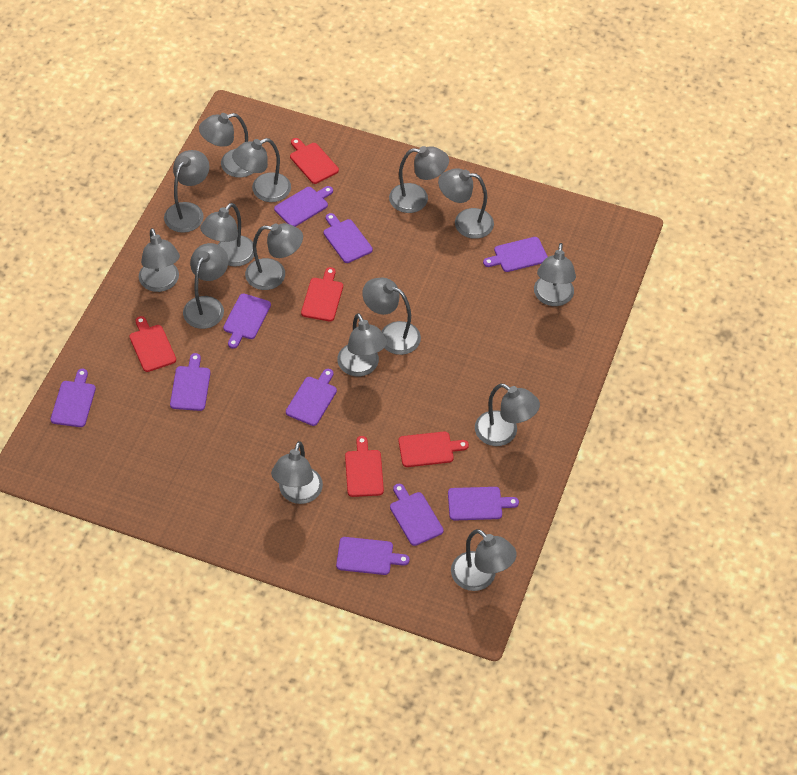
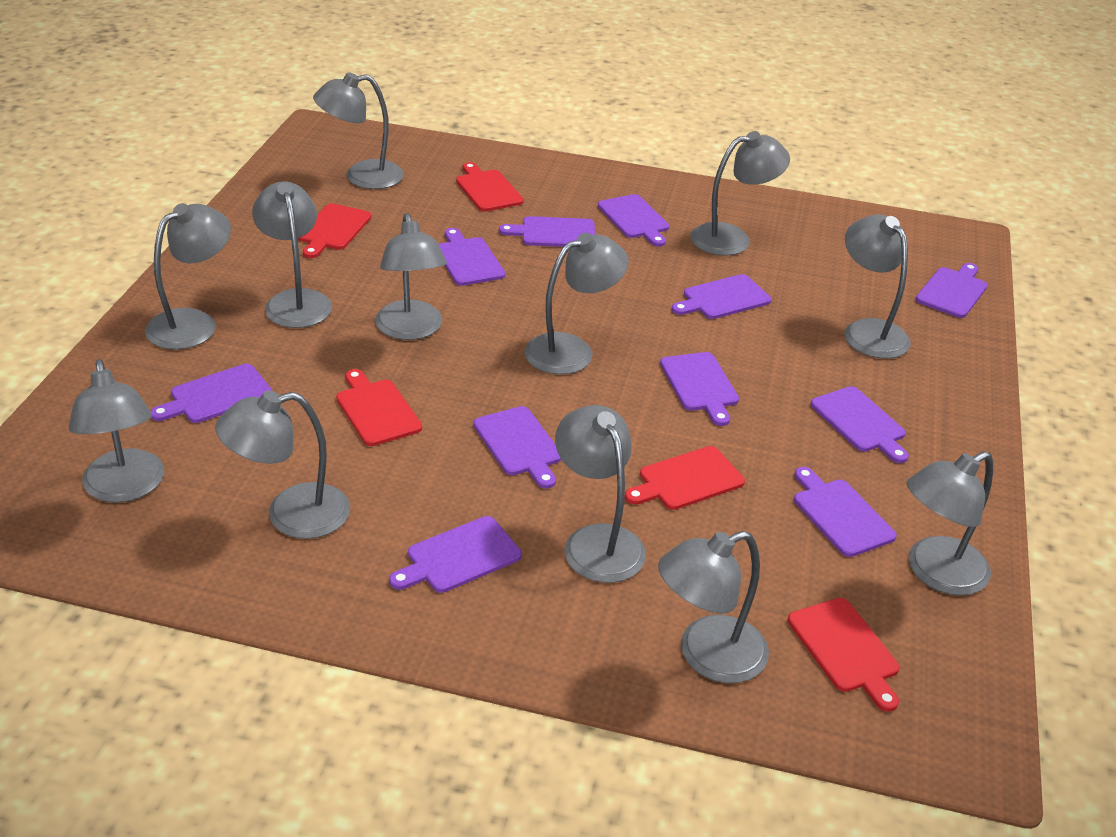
grey lamp: 15 -> 12
purple cutting board: 10 -> 11

